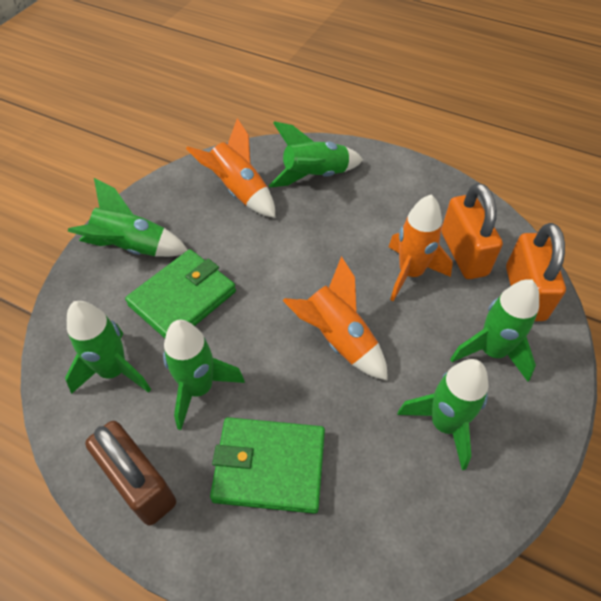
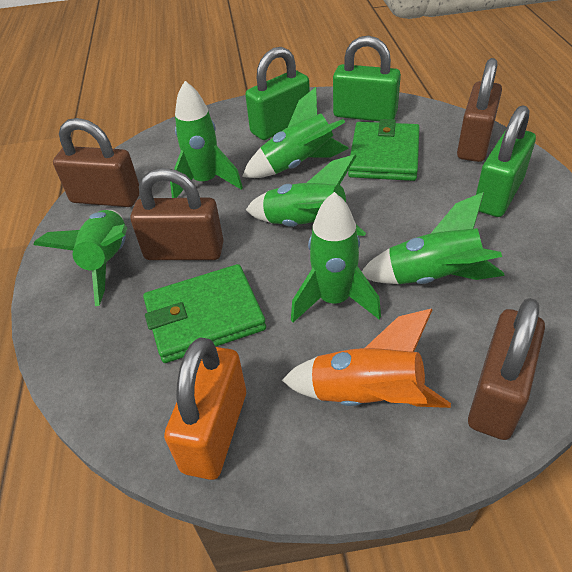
brown padlock: 1 -> 4
green padlock: 0 -> 3
orange padlock: 2 -> 1
orange rocket: 3 -> 1

